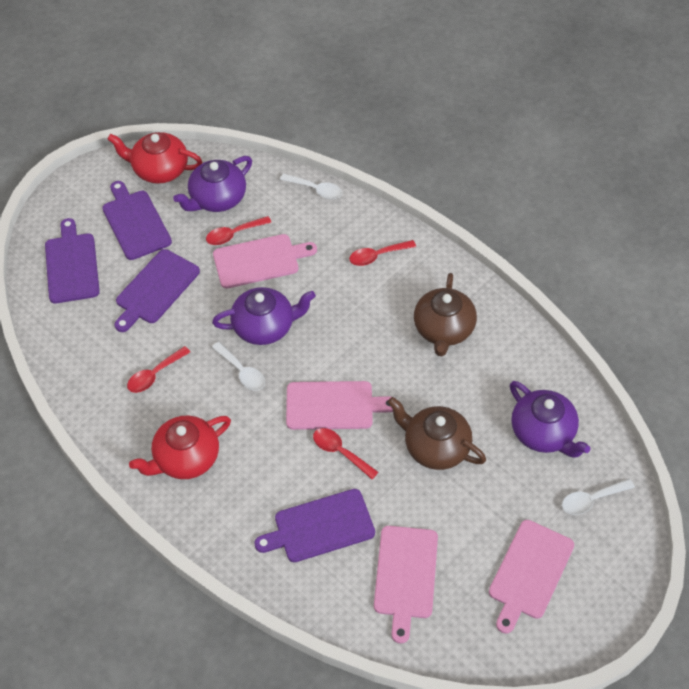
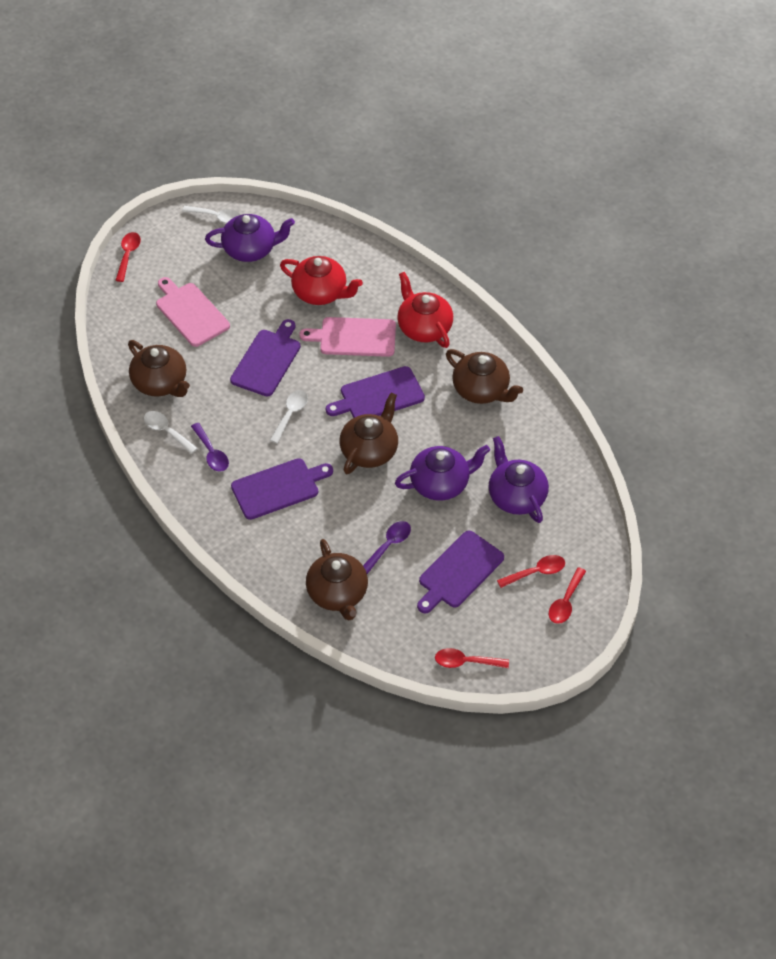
brown teapot: 2 -> 4
pink cutting board: 4 -> 2
purple spoon: 0 -> 2

